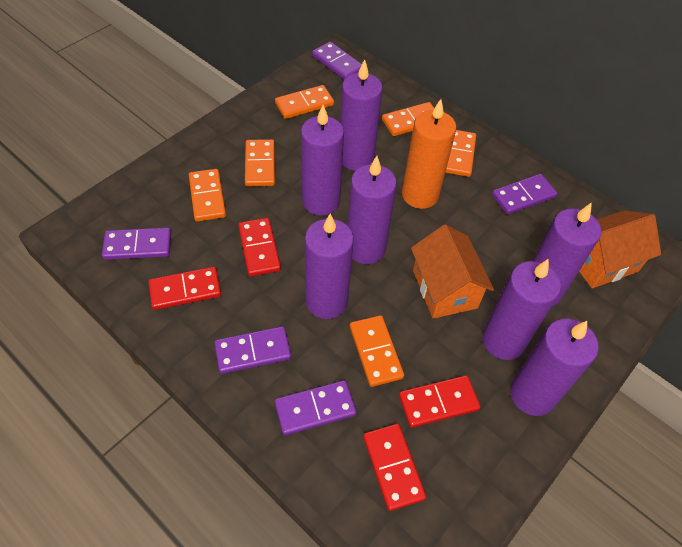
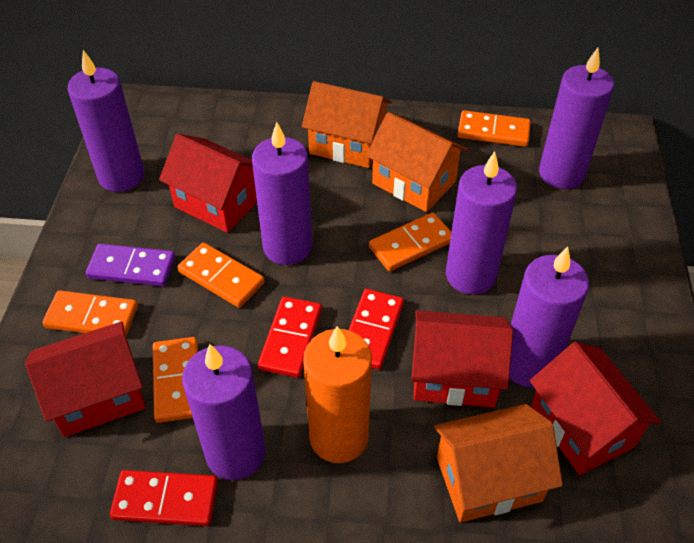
orange domino: 6 -> 5
orange house: 2 -> 3
purple candle: 7 -> 6
purple domino: 5 -> 1
red domino: 4 -> 3
red house: 0 -> 4

